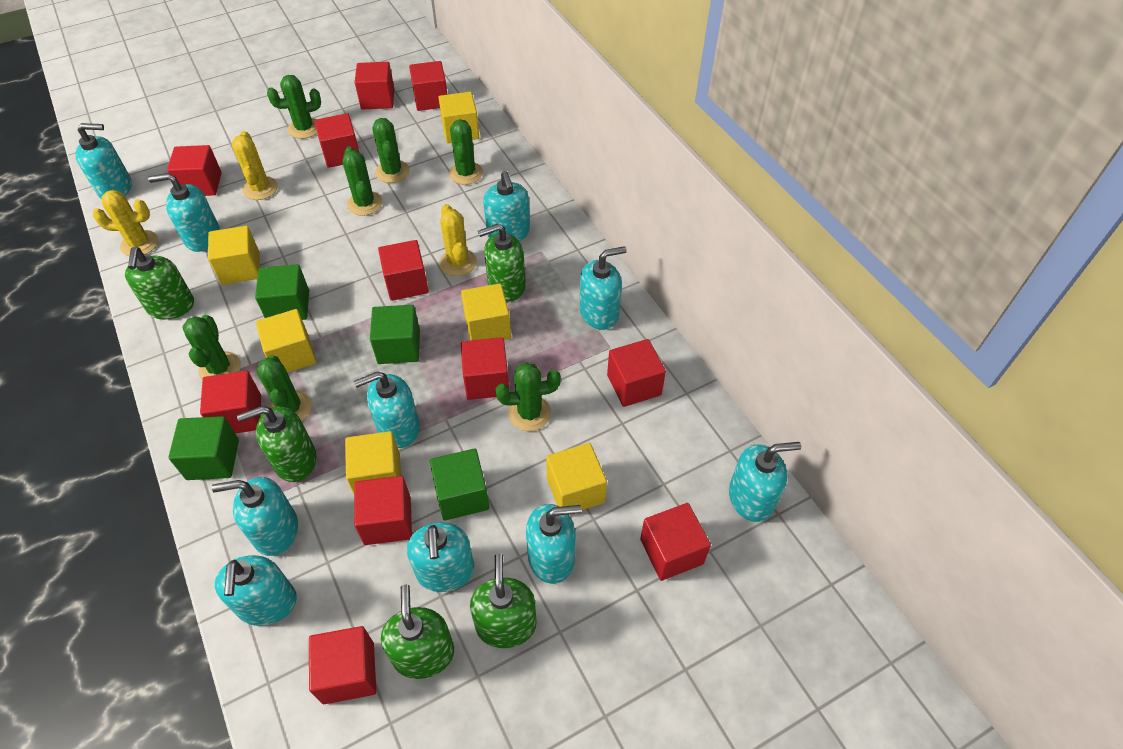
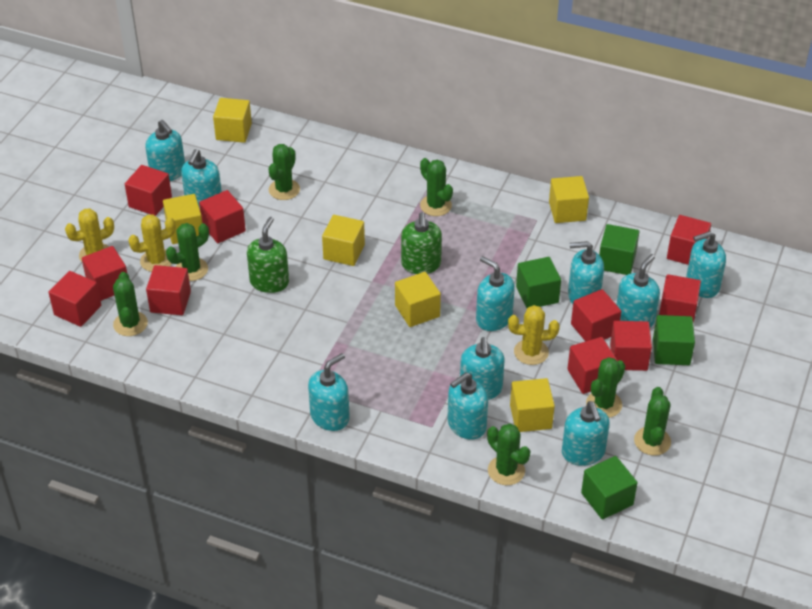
green soap dispenser: 5 -> 2
red cube: 11 -> 10

